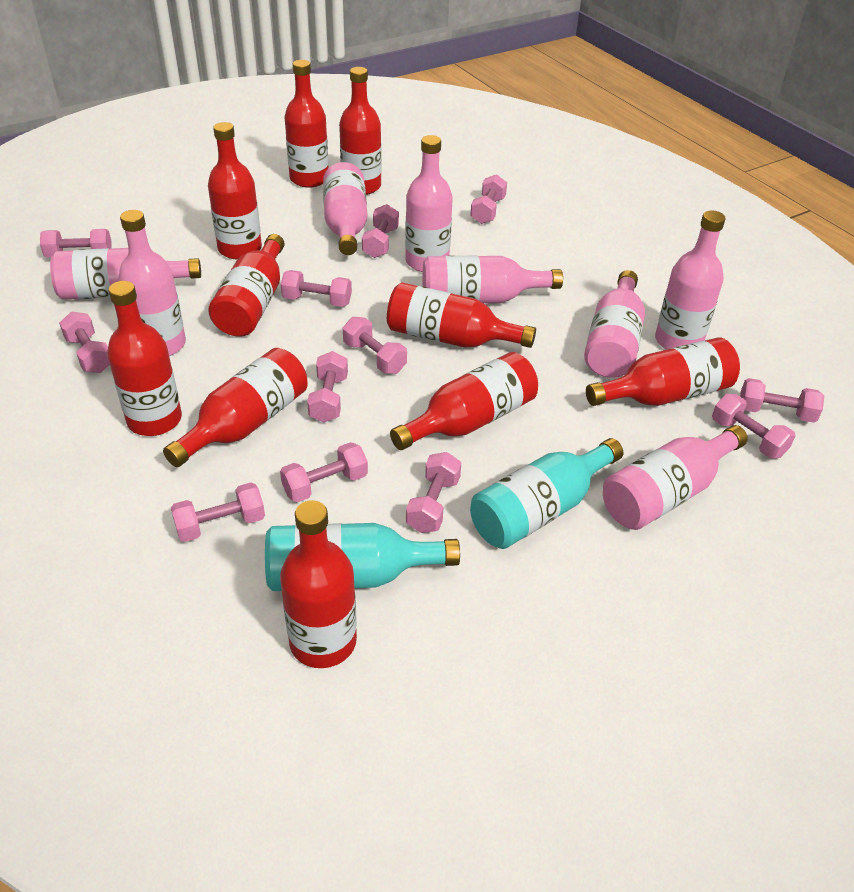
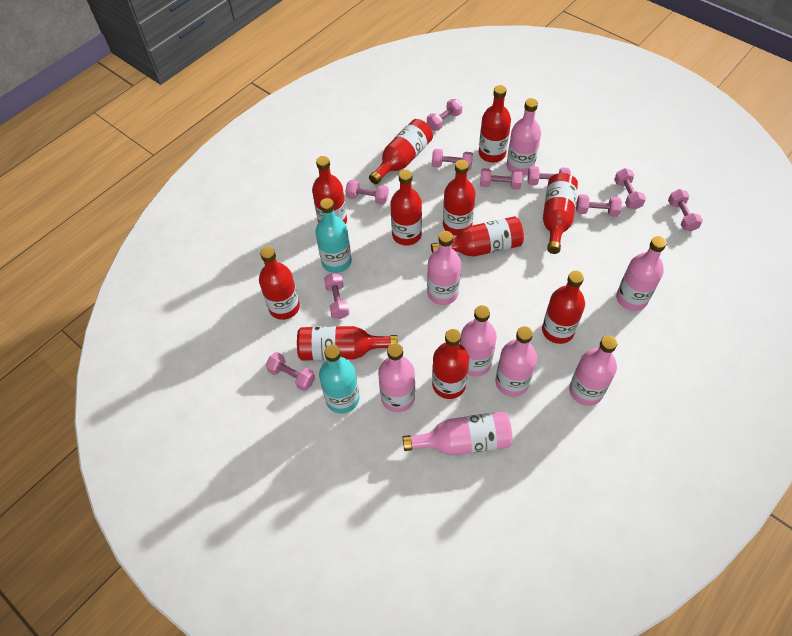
pink dumbbell: 12 -> 10
red bottle: 10 -> 11

